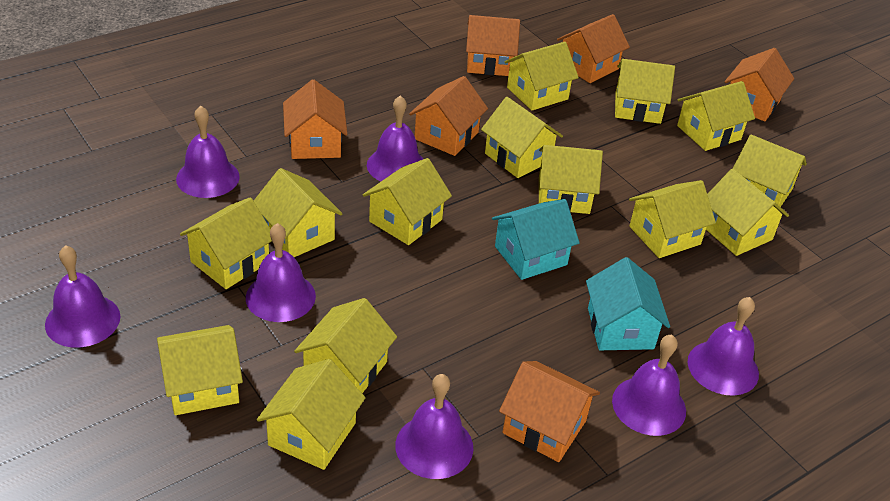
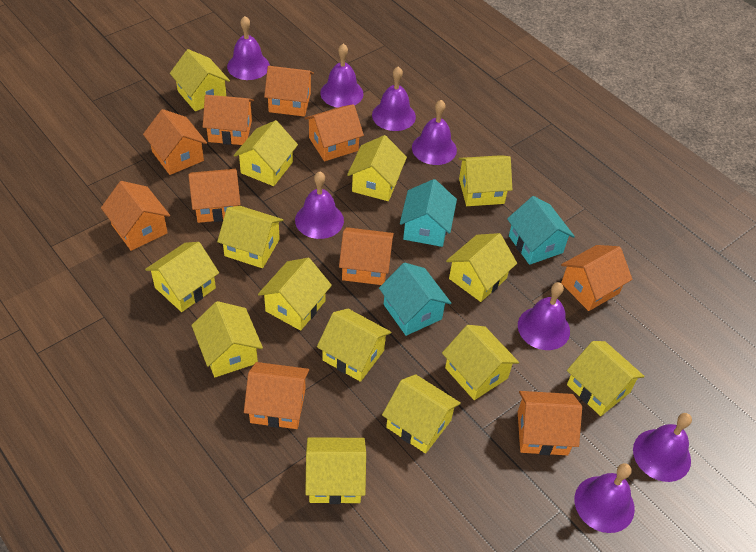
orange house: 6 -> 10
purple bell: 7 -> 8
turquoise house: 2 -> 3

